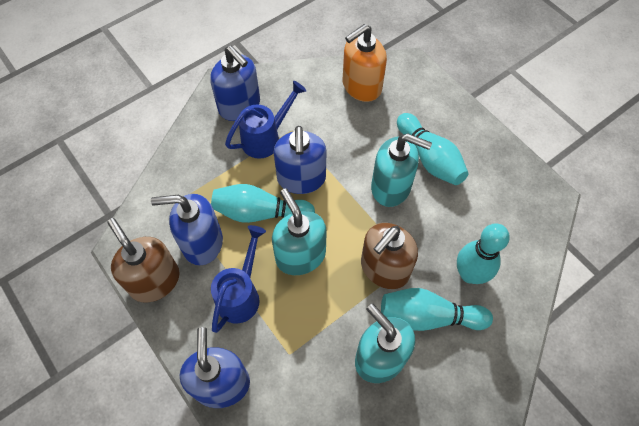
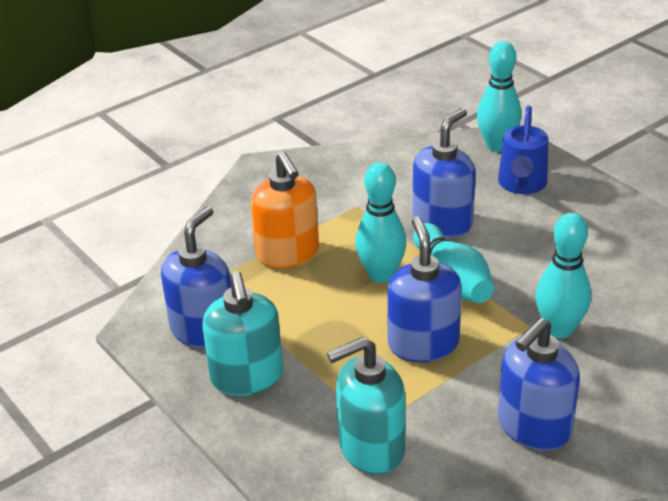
blue watering can: 2 -> 1
brown soap dispenser: 2 -> 0
turquoise soap dispenser: 3 -> 2

